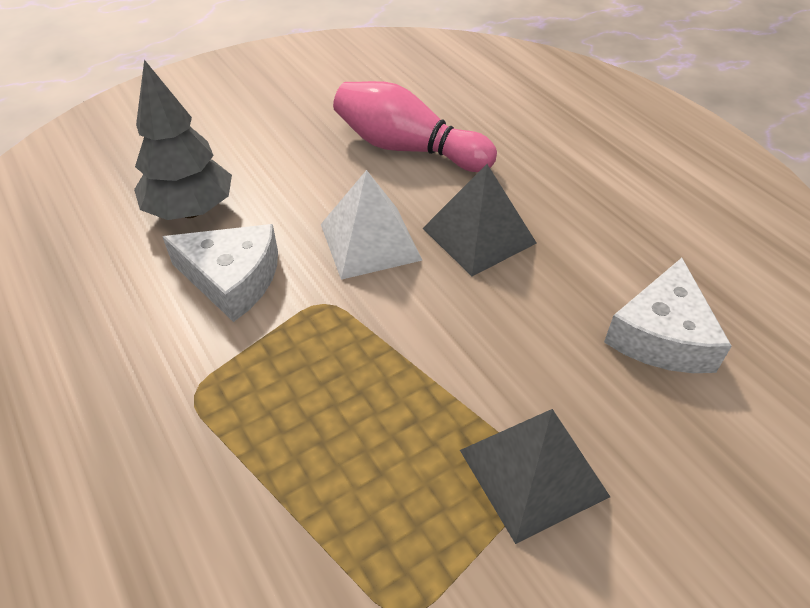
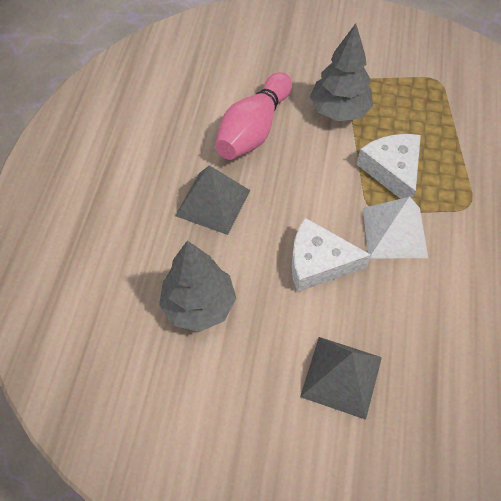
grey tree: 1 -> 2

